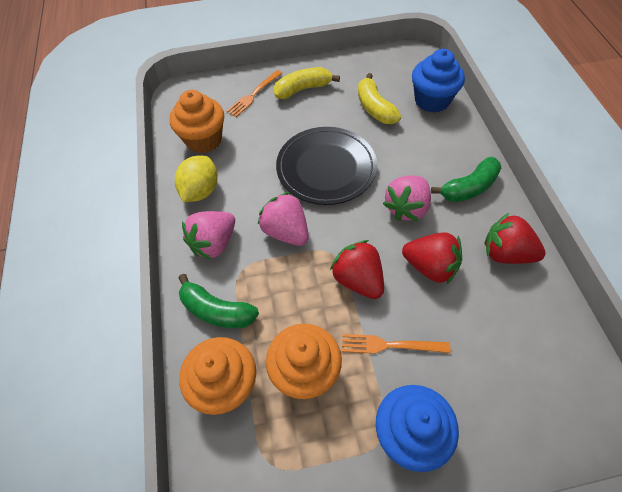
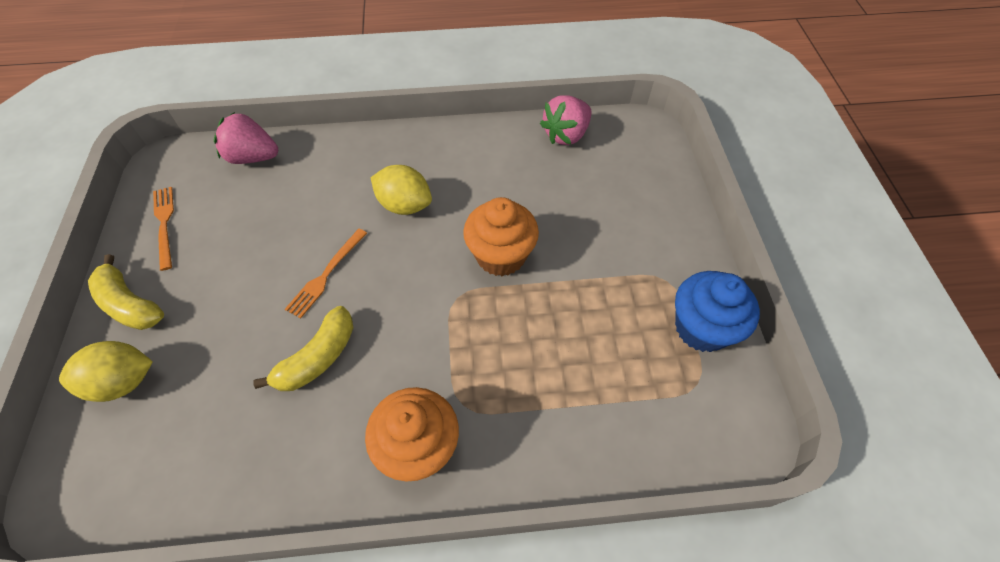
black plate: 1 -> 0
blue cupcake: 2 -> 1
green banana: 2 -> 0
orange cupcake: 3 -> 2
pink strawberry: 3 -> 2
red strawberry: 3 -> 0
yellow lemon: 1 -> 2

